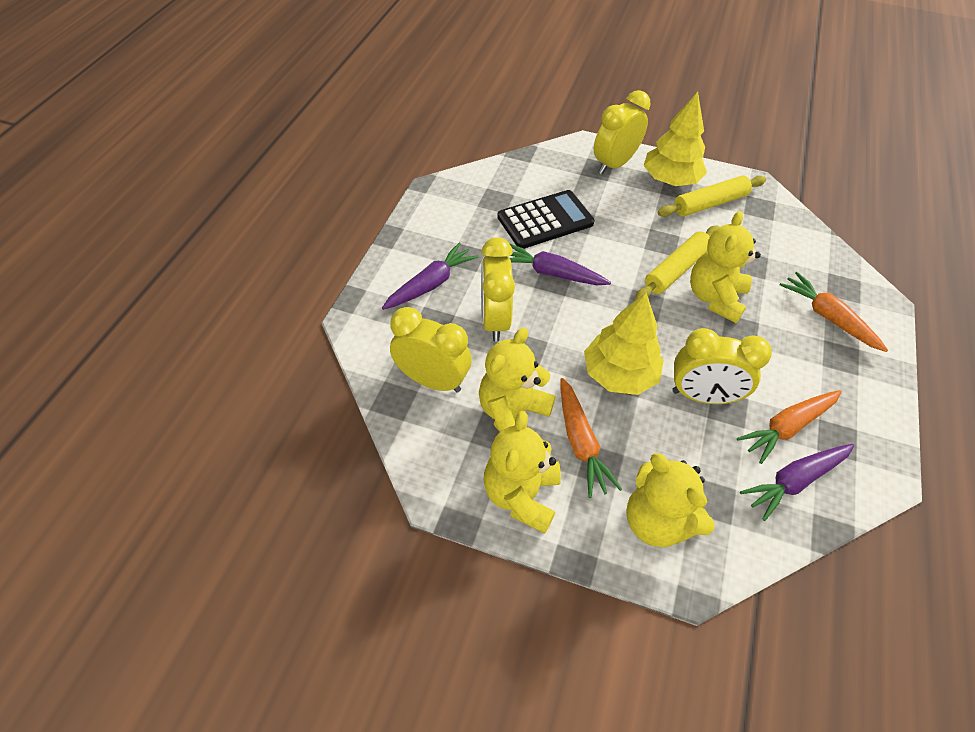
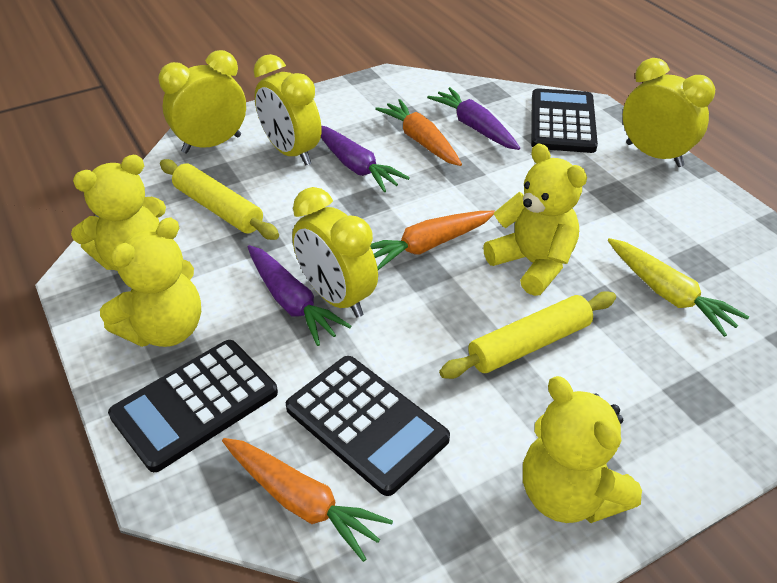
black calculator: 1 -> 3
yellow carrot: 0 -> 1
yellow tree: 2 -> 0

